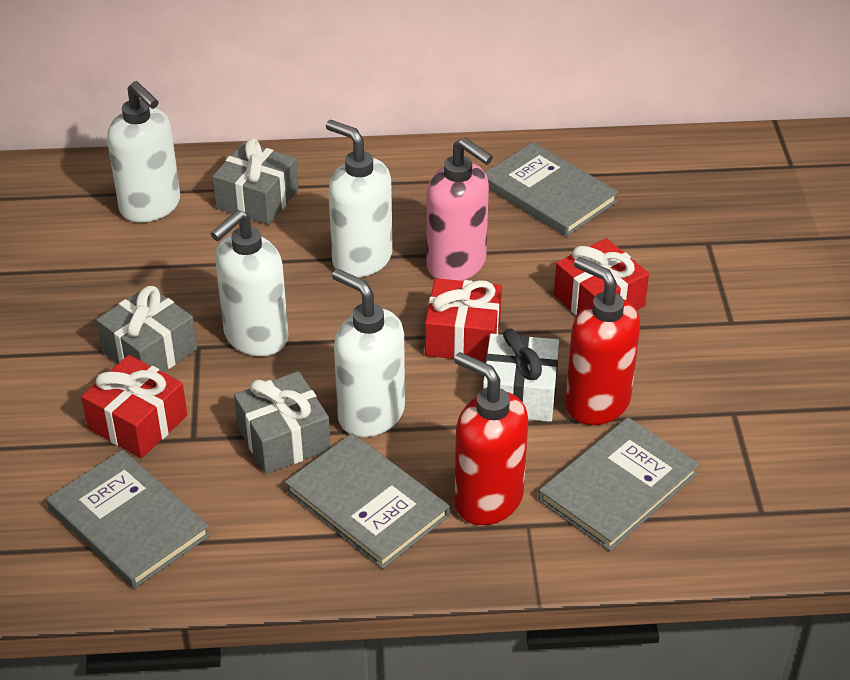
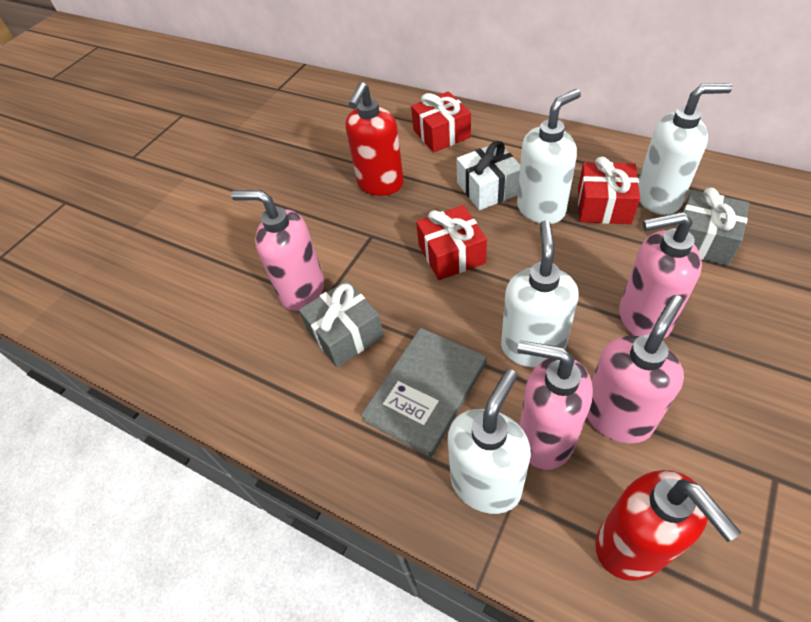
grey book: 4 -> 1
grey gift: 3 -> 2
pink soap dispenser: 1 -> 4

